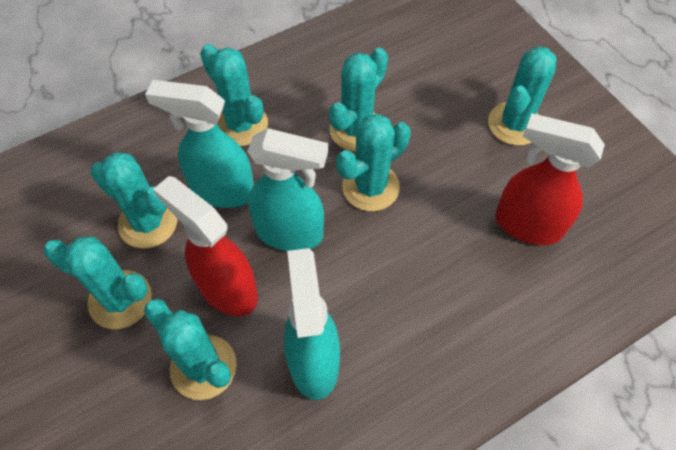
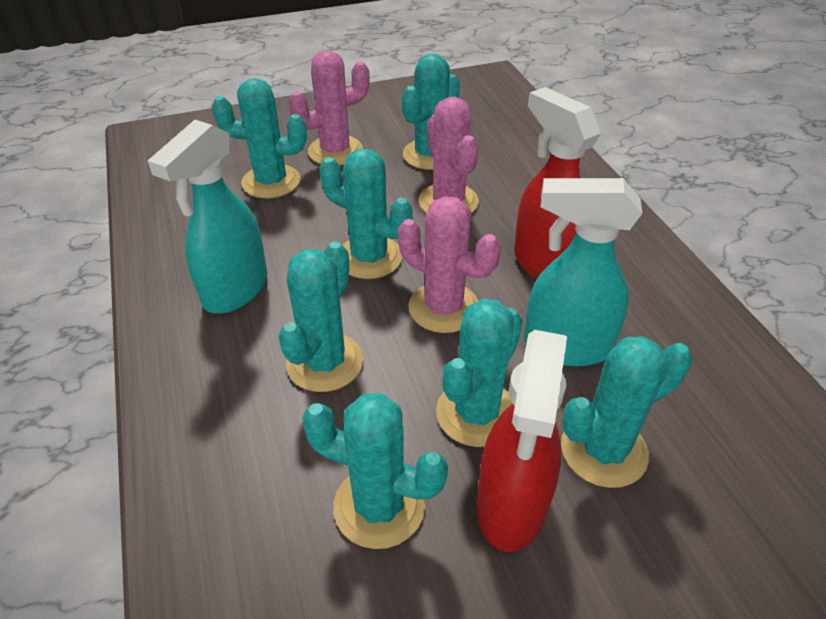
pink cactus: 0 -> 3
turquoise spray bottle: 3 -> 2

